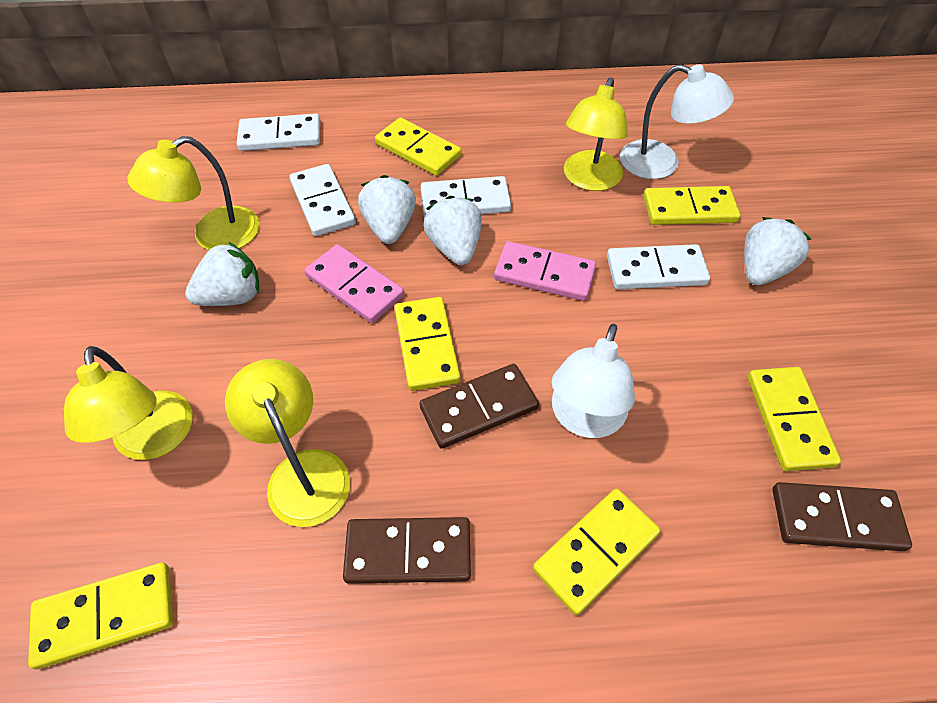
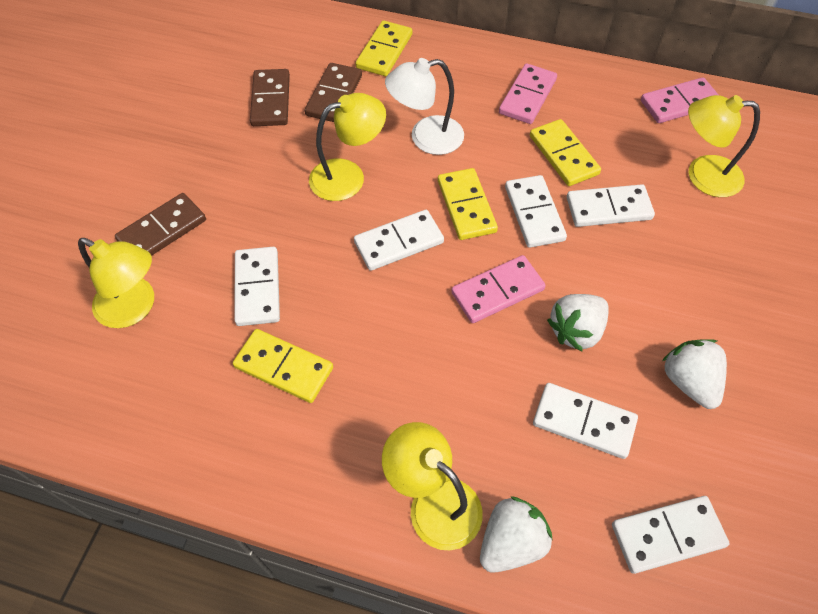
pink domino: 2 -> 3
white domino: 4 -> 6
white lamp: 2 -> 1
white strawberry: 4 -> 3
yellow domino: 6 -> 4

